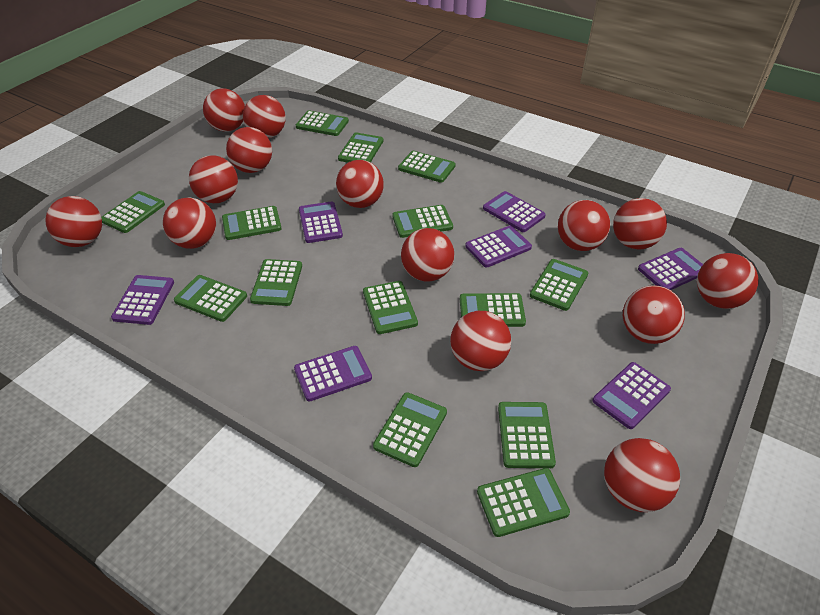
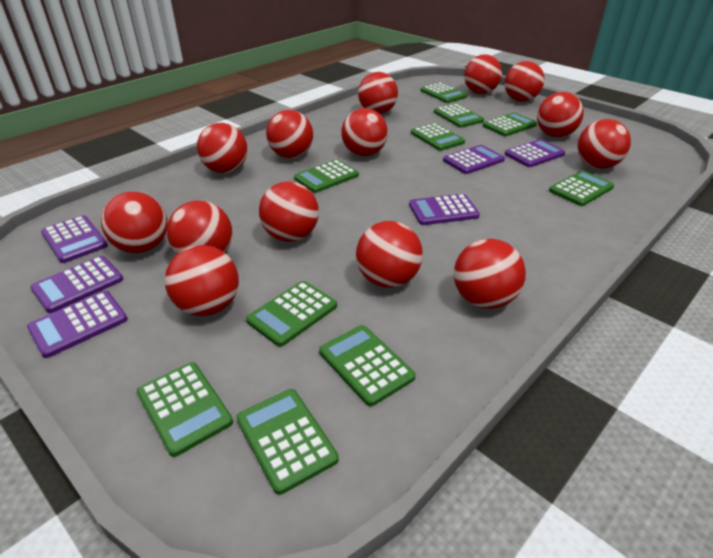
green calculator: 14 -> 10
purple calculator: 7 -> 6

